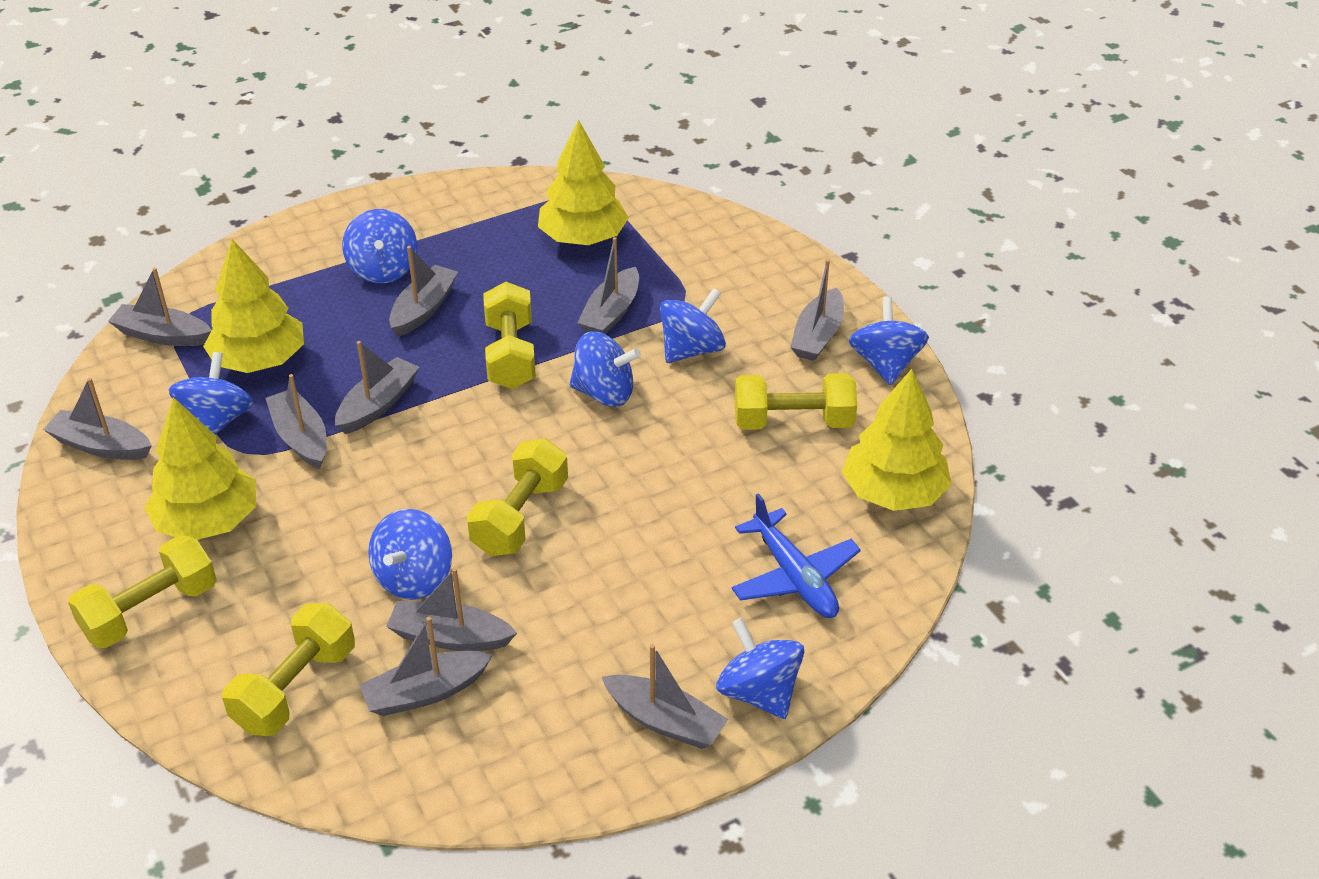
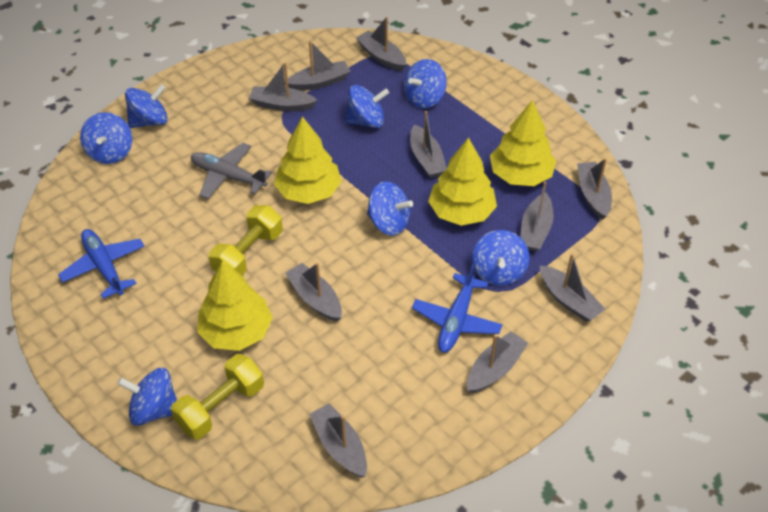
blue plane: 1 -> 2
grey plane: 0 -> 1
yellow dumbbell: 5 -> 2

